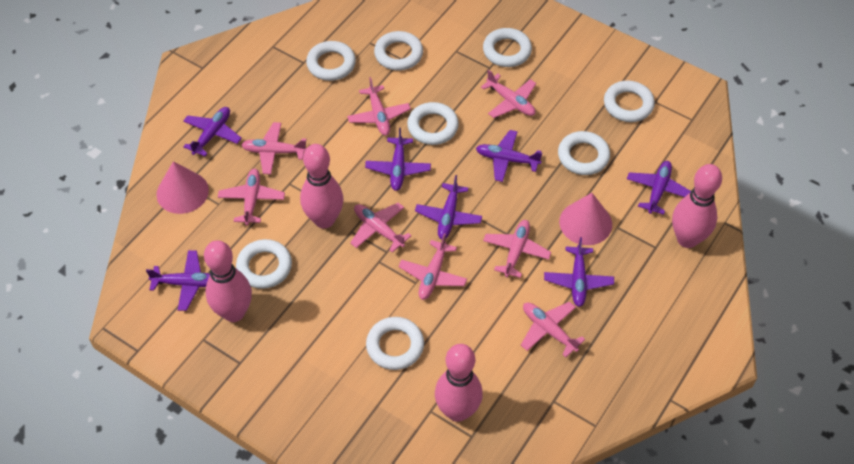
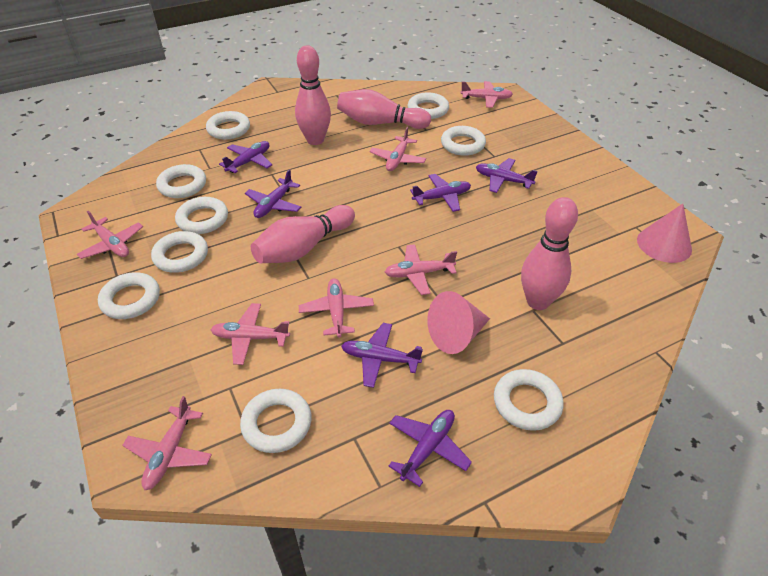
pink plane: 8 -> 7
purple plane: 7 -> 6
white ring: 8 -> 9

